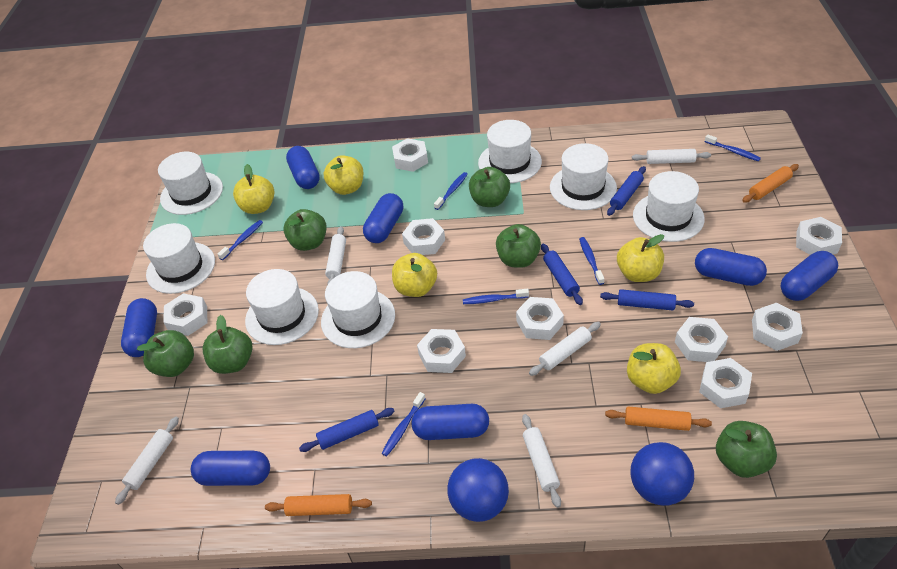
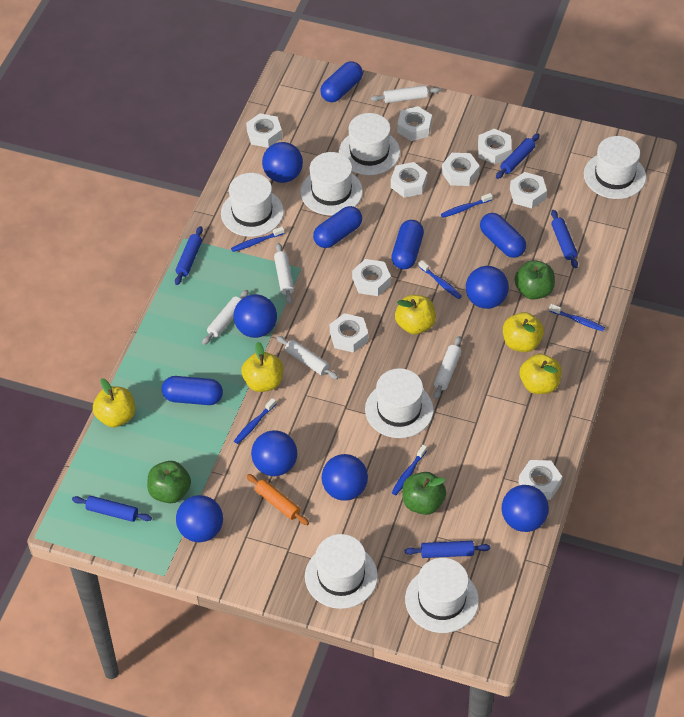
blue ball: 2 -> 7
blue capsule: 7 -> 5
blue rolling pin: 4 -> 5
green apple: 6 -> 3
orange rolling pin: 3 -> 1

